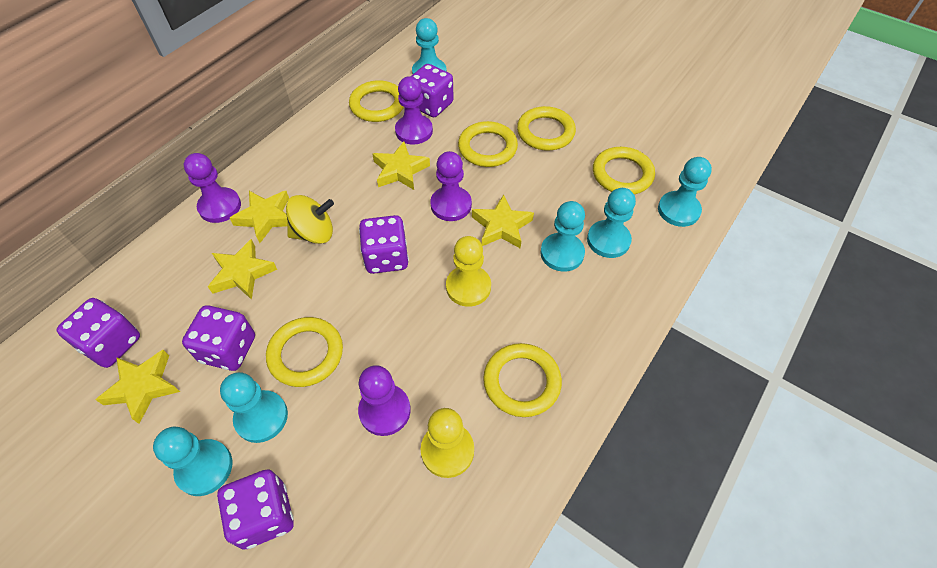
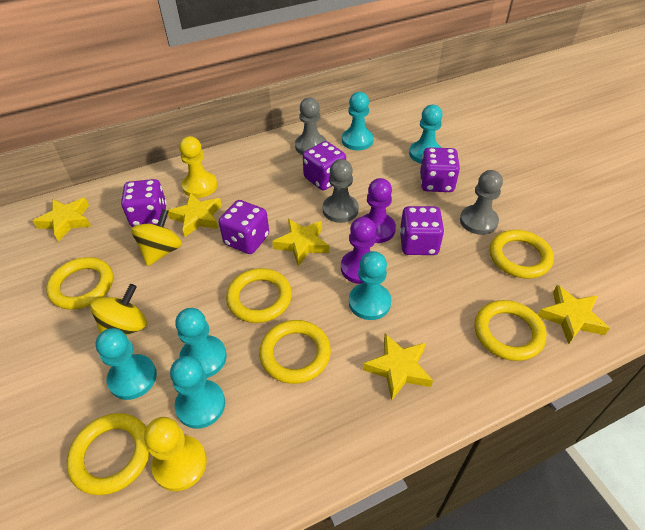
grey pawn: 0 -> 3
purple pawn: 4 -> 2
yellow spinning top: 1 -> 2

